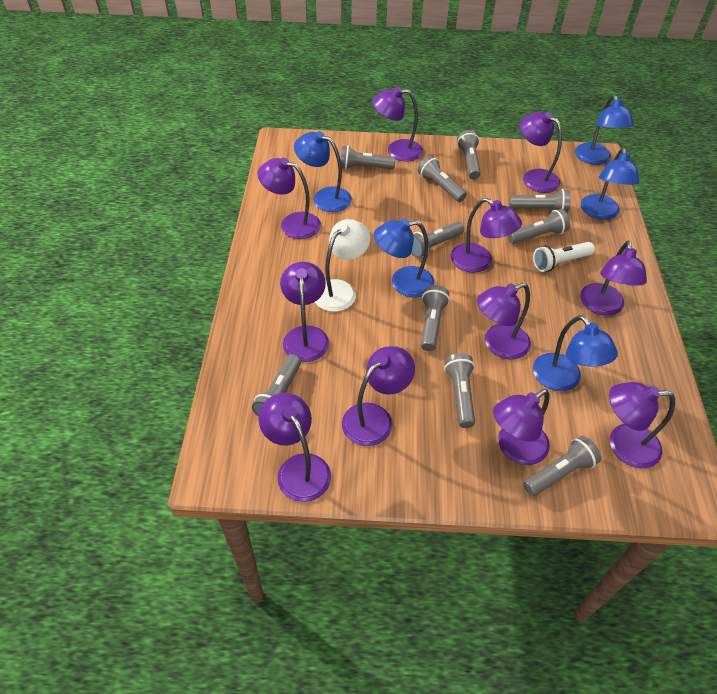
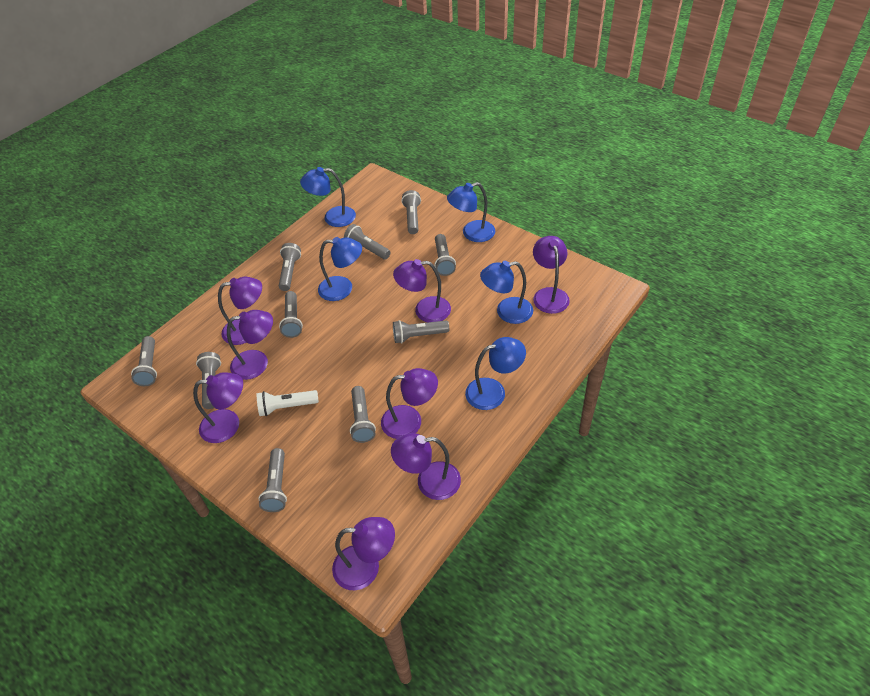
purple lamp: 11 -> 8
white lamp: 1 -> 0

